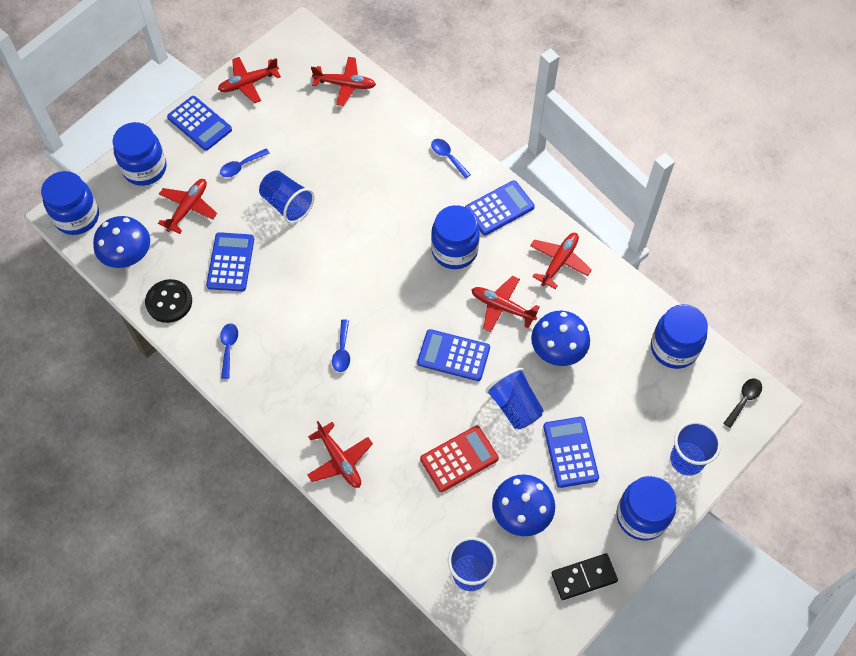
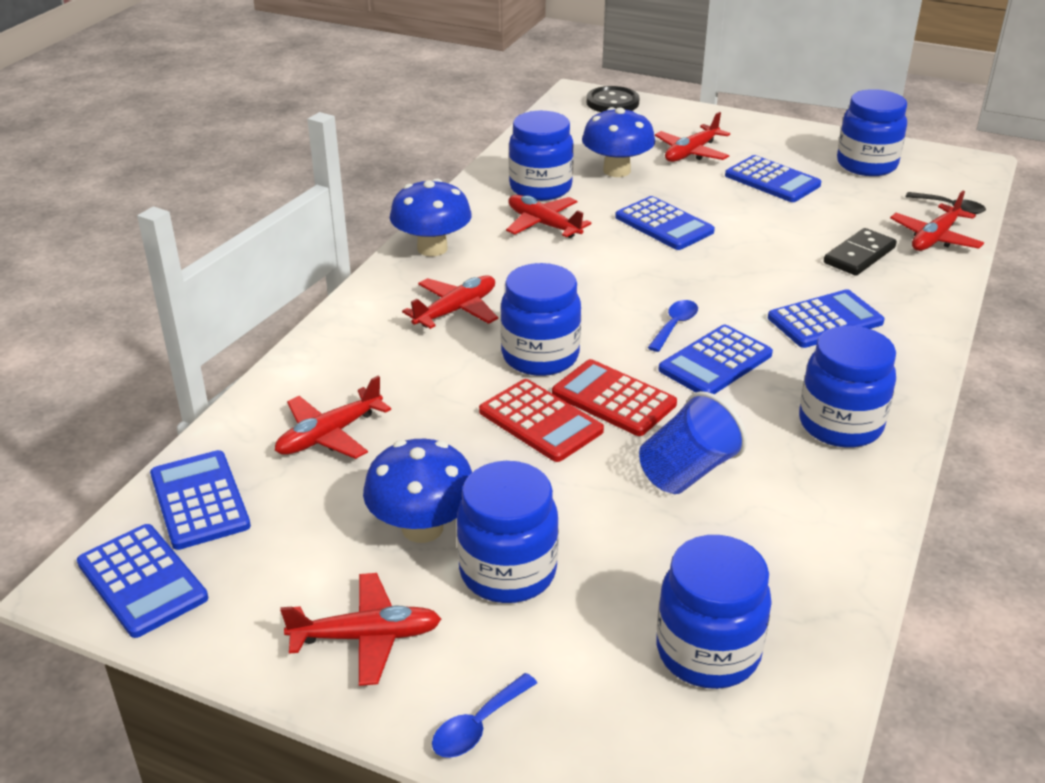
blue calculator: 5 -> 6
blue cup: 4 -> 1
blue jar: 5 -> 6
blue spoon: 4 -> 2
red calculator: 1 -> 2

